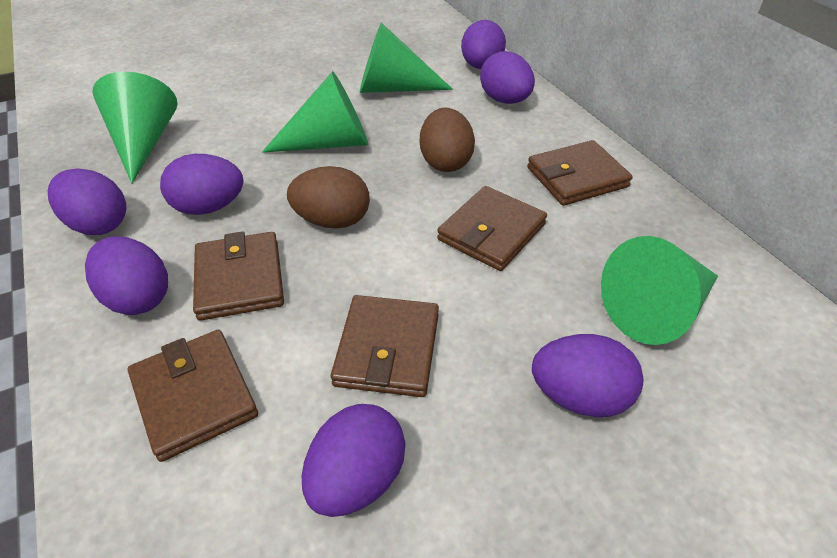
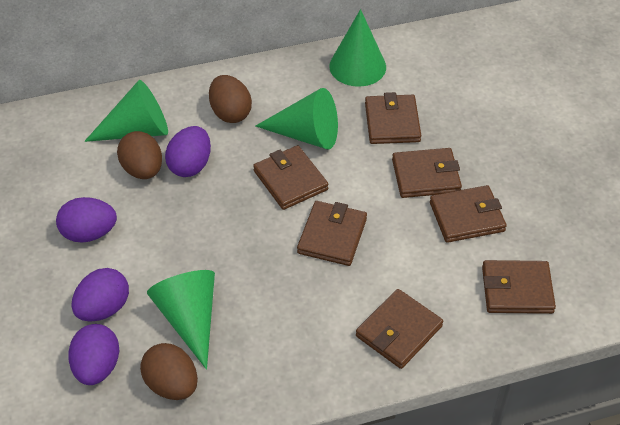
brown egg: 2 -> 3
brown wallet: 5 -> 7
purple egg: 7 -> 4

